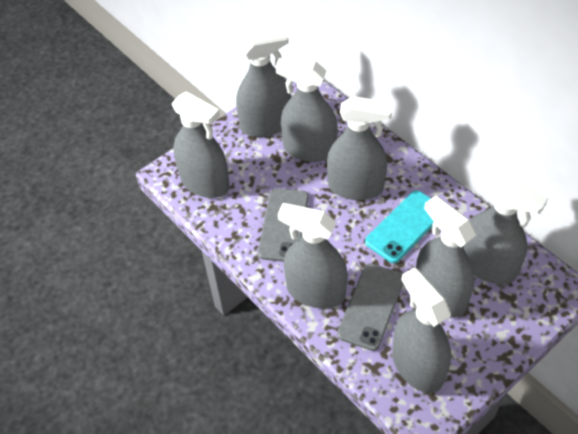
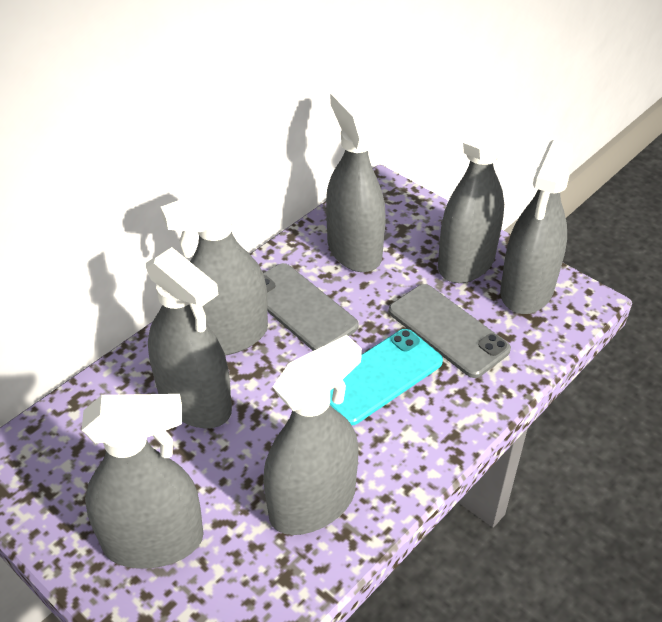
grey spray bottle: 8 -> 7

